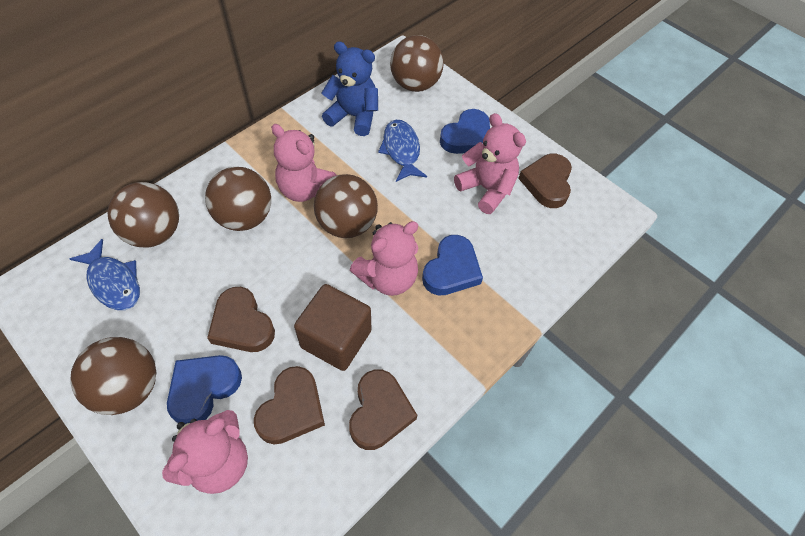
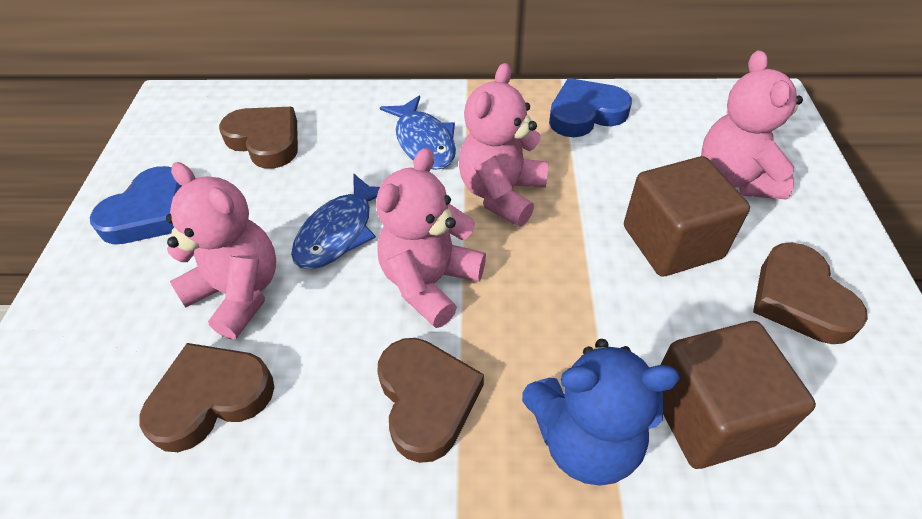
blue heart: 3 -> 2
brown ball: 5 -> 0
brown cube: 1 -> 2

